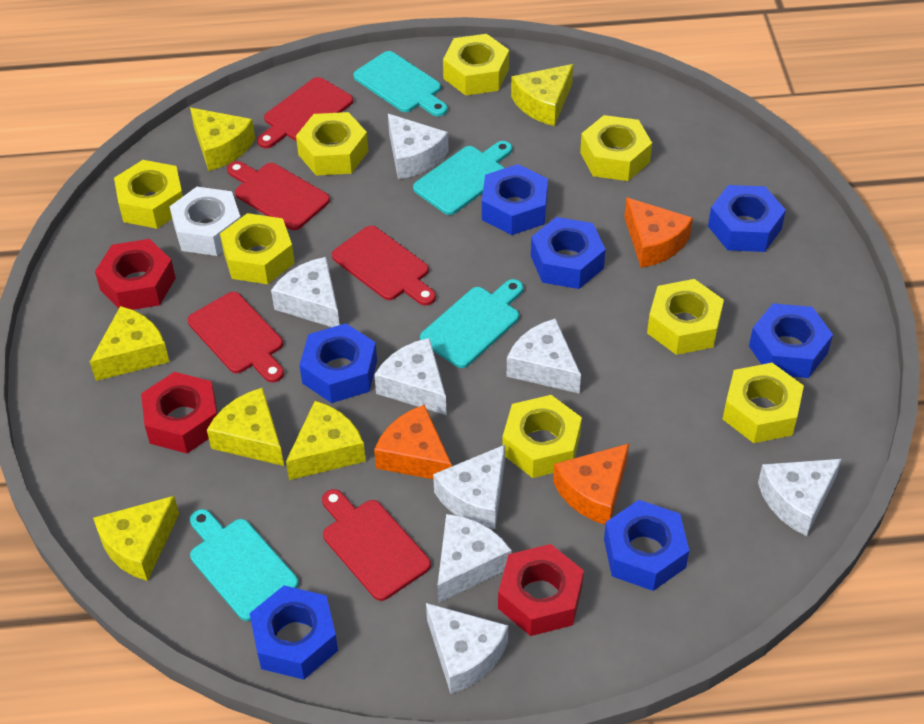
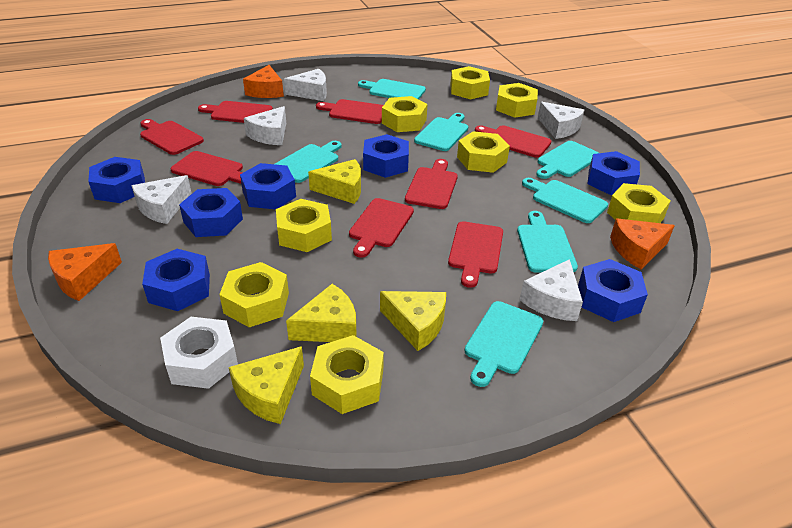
red cutting board: 5 -> 8
red nut: 3 -> 0
turquoise cutting board: 4 -> 7
white cheese: 8 -> 5
yellow cheese: 6 -> 4

